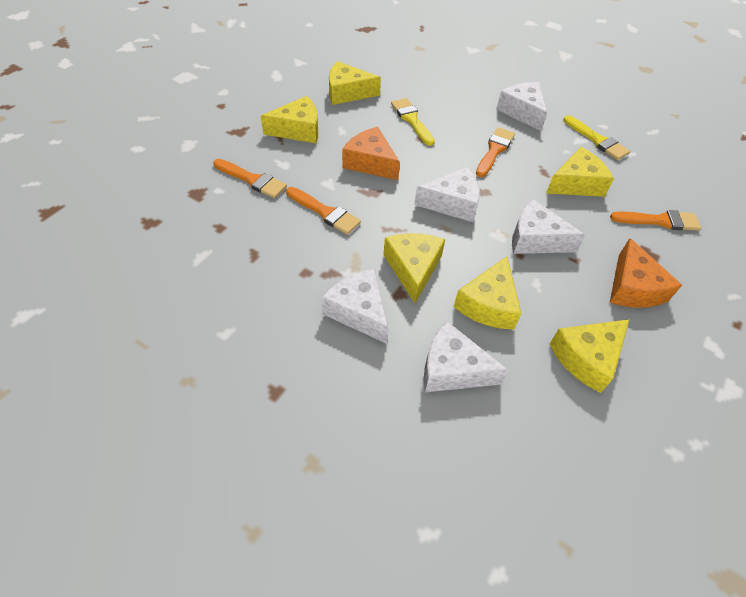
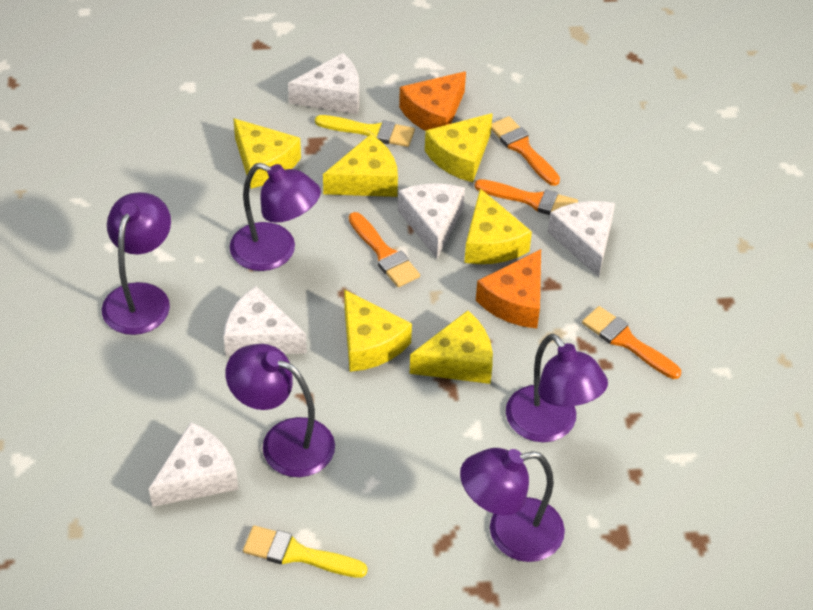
purple lamp: 0 -> 5

